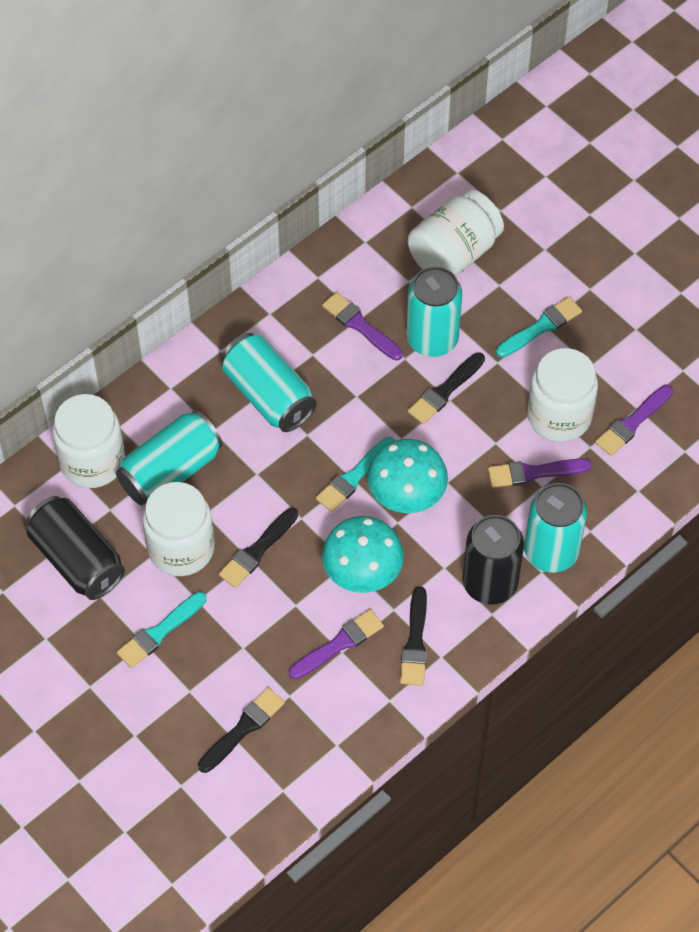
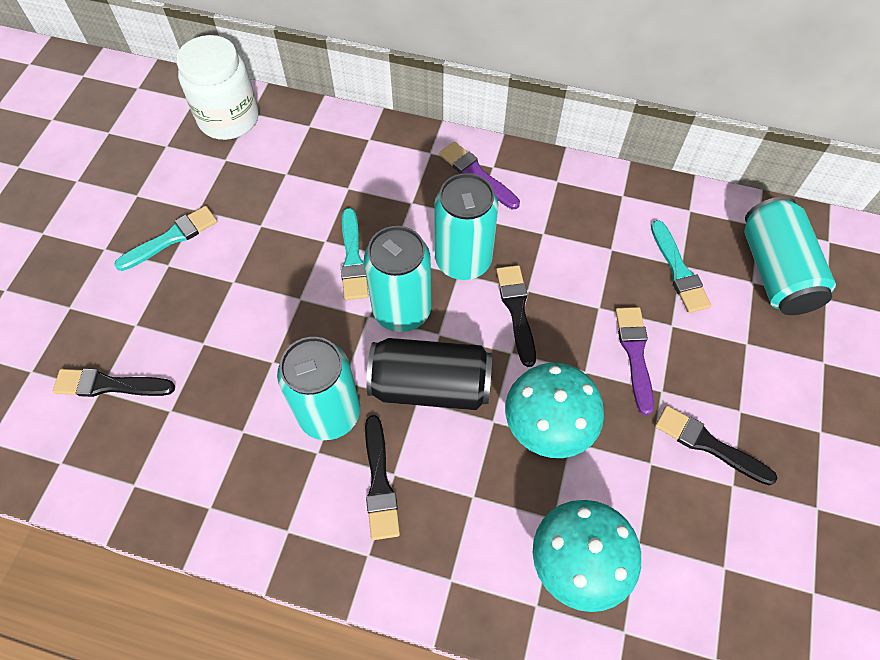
black can: 2 -> 1
purple brush: 4 -> 2
white jar: 4 -> 1

